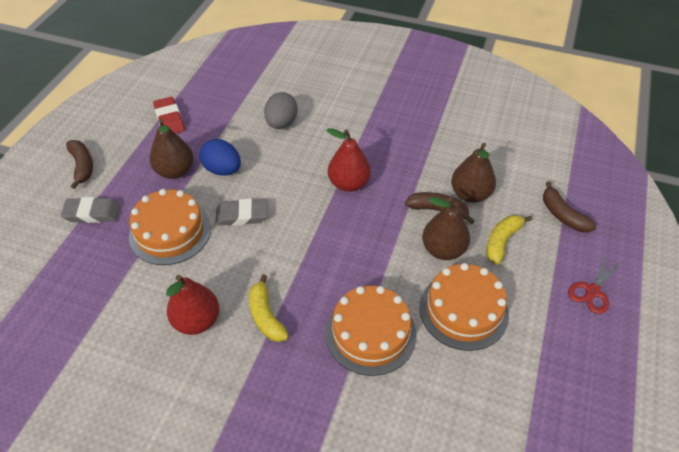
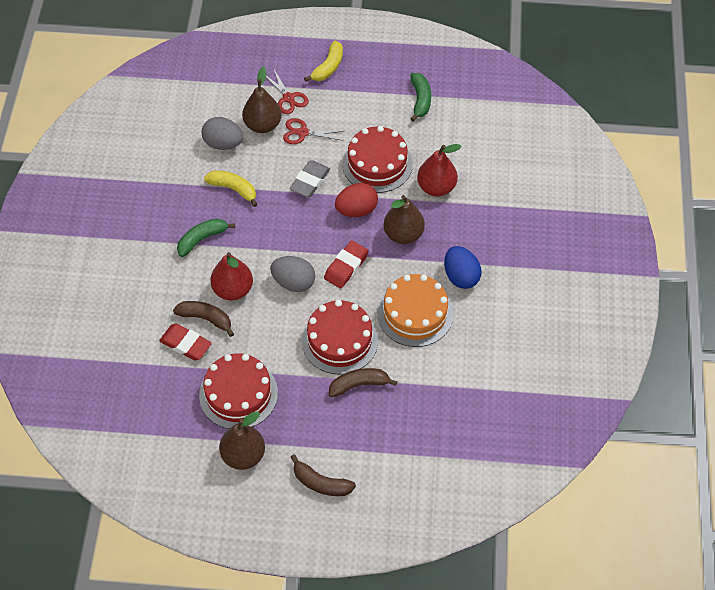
green banana: 0 -> 2
grey egg: 1 -> 2
grey eraser: 2 -> 1
orange cake: 3 -> 1
red cake: 0 -> 3
red egg: 0 -> 1
red eraser: 1 -> 2
red scissors: 1 -> 2

